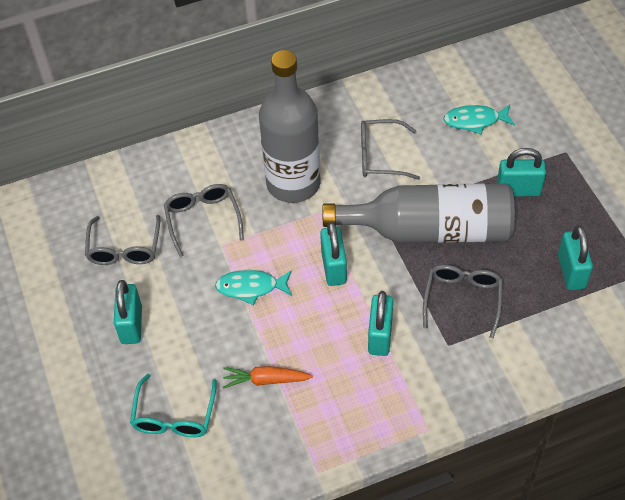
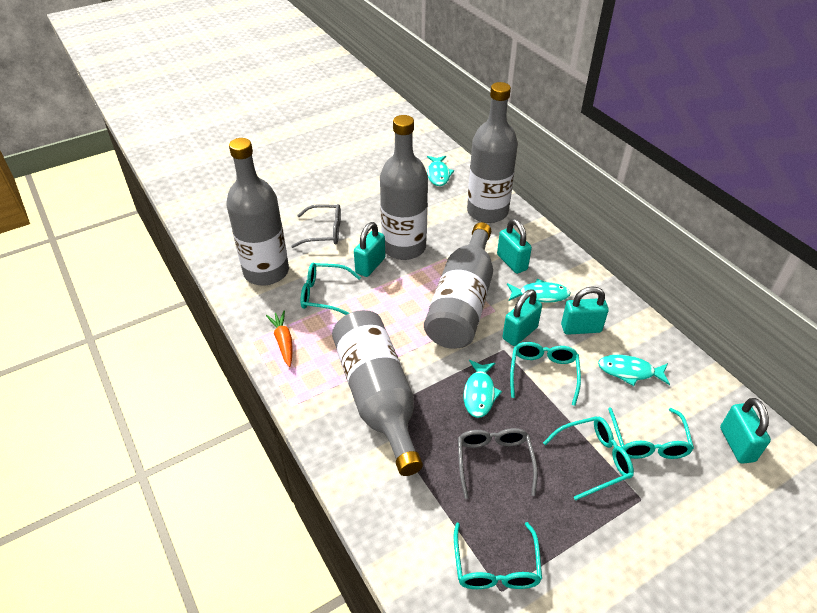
grey bottle: 2 -> 5
grey glasses: 4 -> 2
turquoise fish: 2 -> 4
turquoise glasses: 1 -> 5

